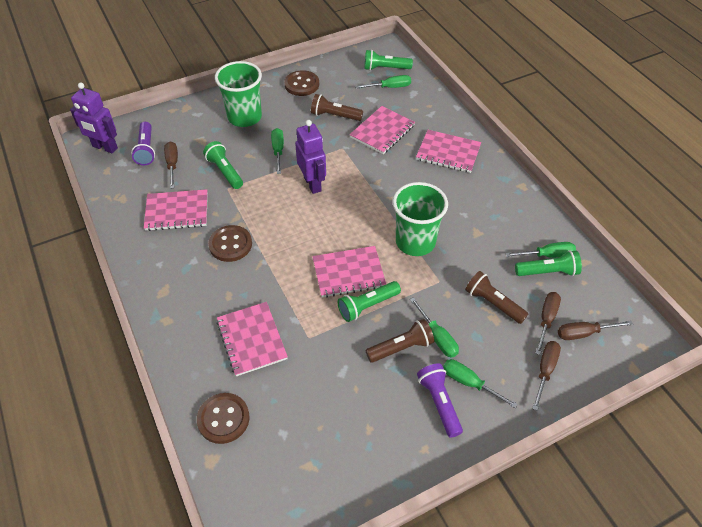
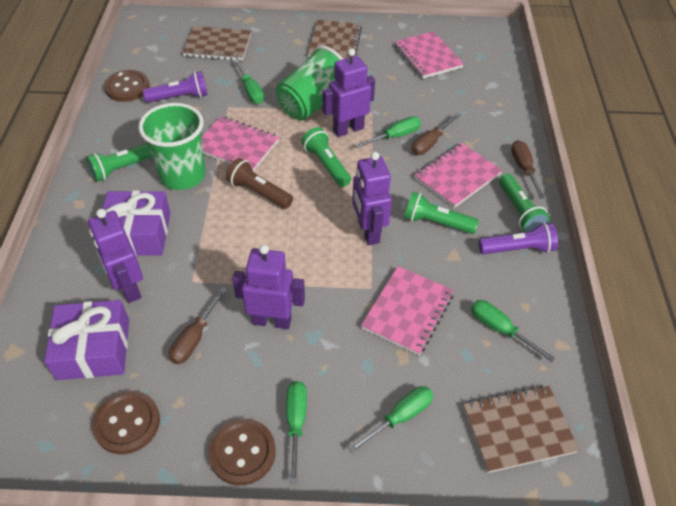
brown flashlight: 3 -> 1
brown notebook: 0 -> 3
brown screwdriver: 4 -> 3
pink notebook: 5 -> 4
purple gift: 0 -> 2
purple robot: 2 -> 4

